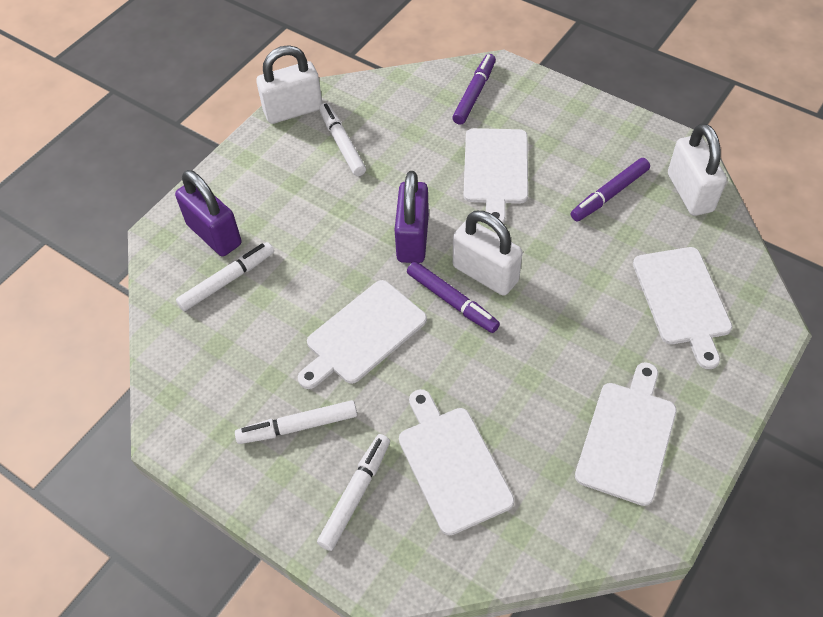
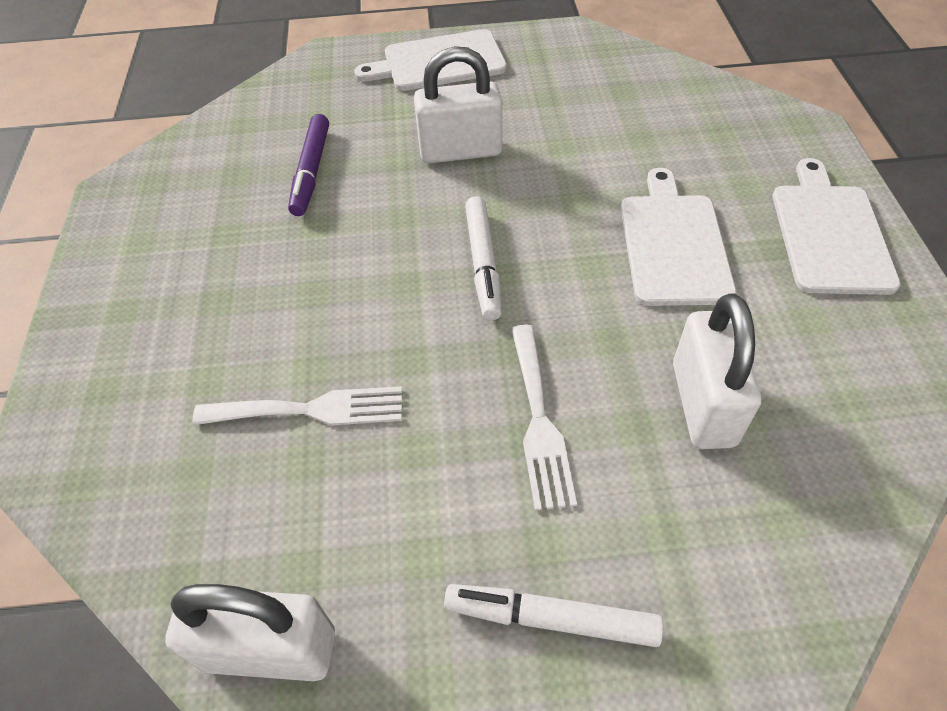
purple marker: 3 -> 1
purple padlock: 2 -> 0
white cutting board: 5 -> 3
white fork: 0 -> 2
white marker: 4 -> 2

